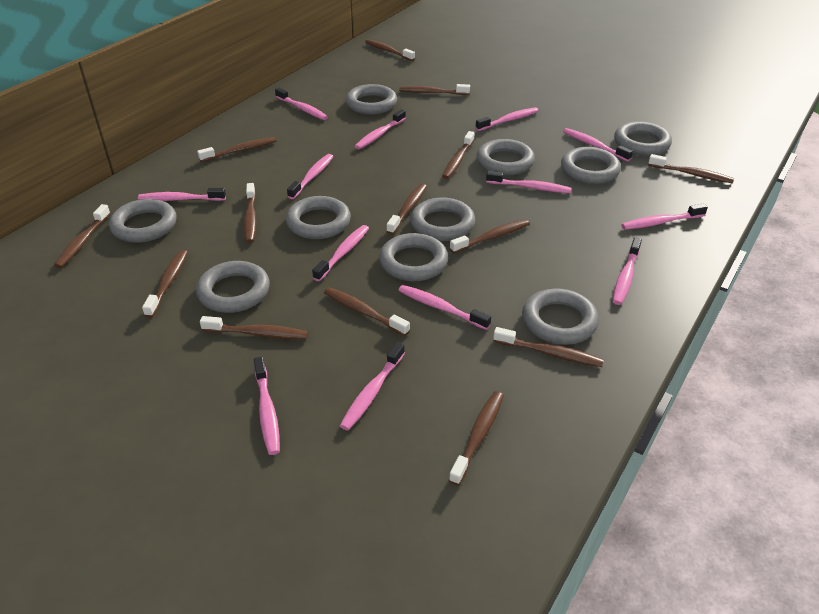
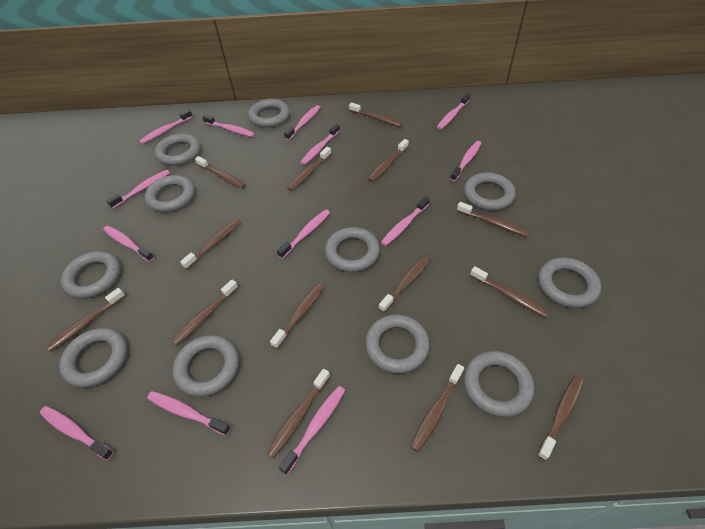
grey ring: 10 -> 11

